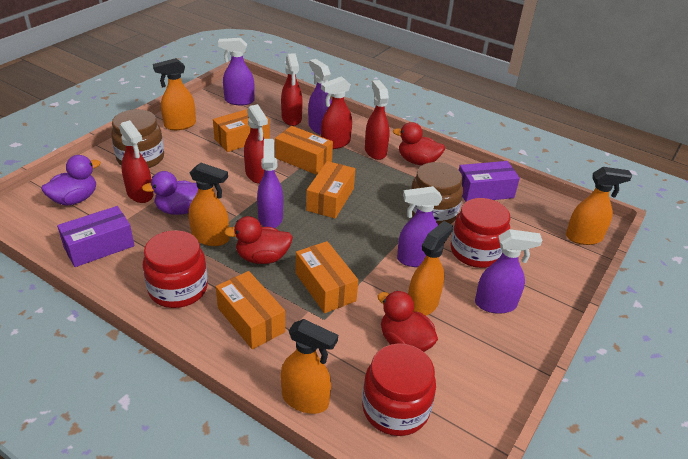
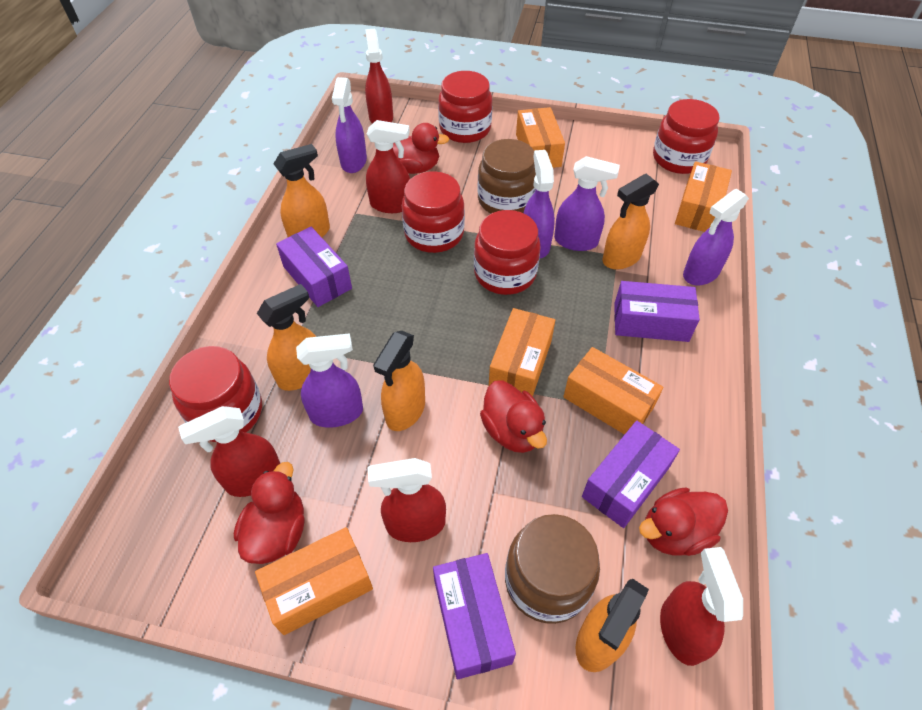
purple box: 2 -> 4
purple duck: 2 -> 0
red duck: 3 -> 4
red jar: 3 -> 5

